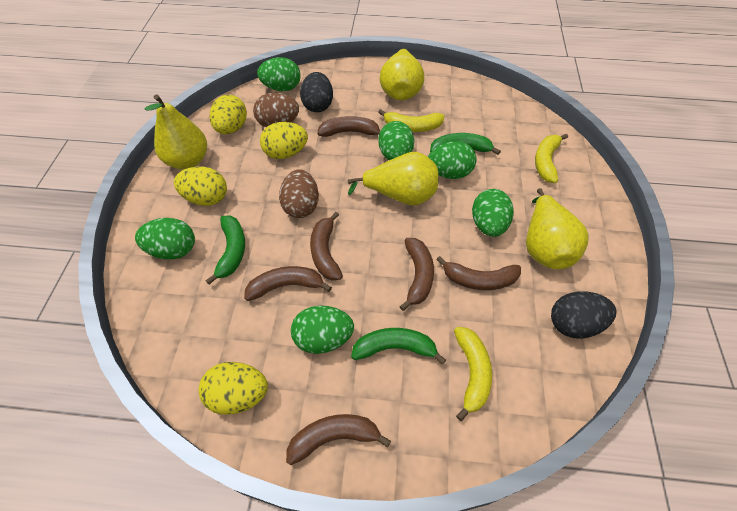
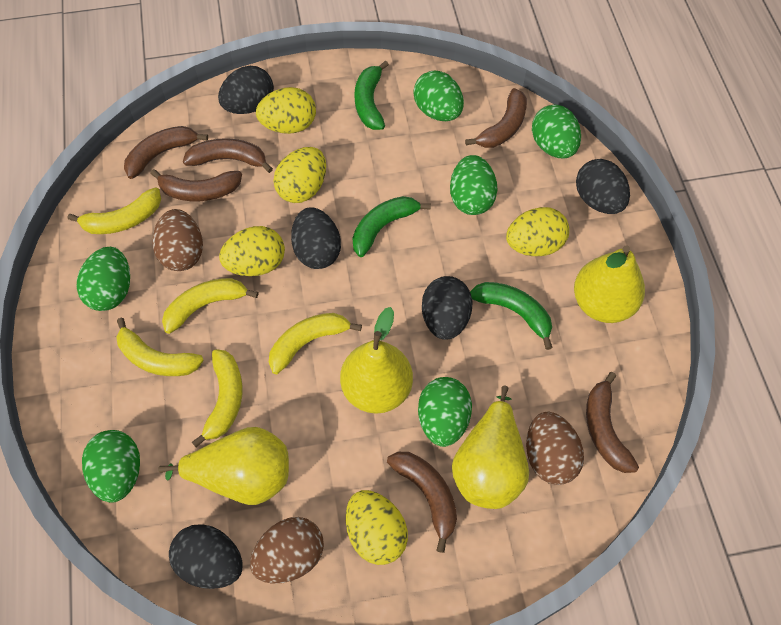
black egg: 2 -> 5
brown egg: 2 -> 3
yellow banana: 3 -> 5
yellow egg: 4 -> 5

